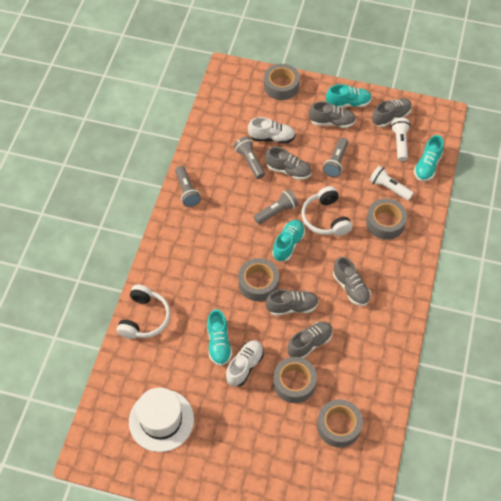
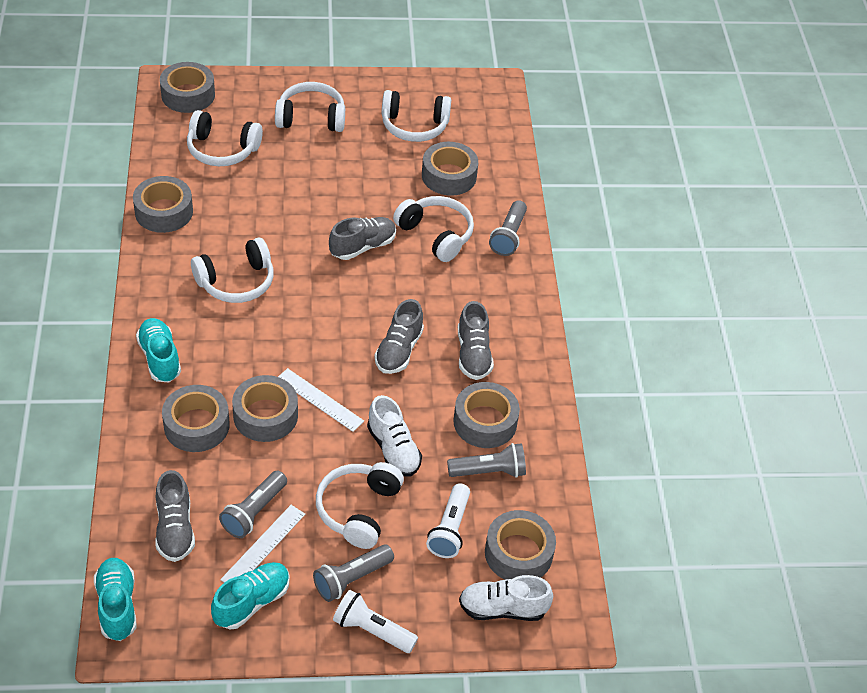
grey shoe: 6 -> 4
grey tape: 5 -> 7
turquoise shoe: 4 -> 3
white hat: 1 -> 0
white headphones: 2 -> 6
white ruler: 0 -> 2

